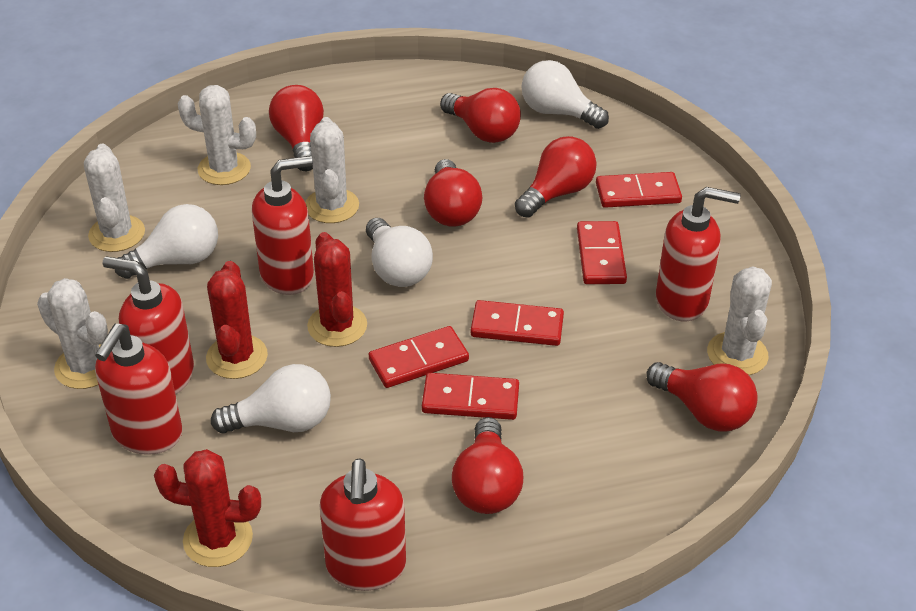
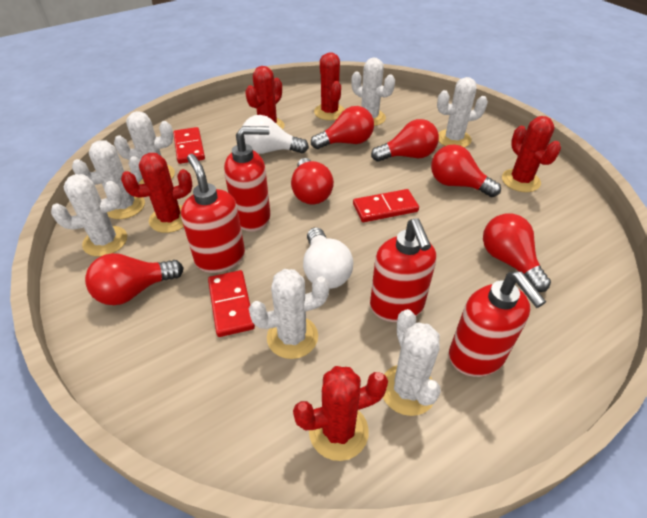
red cactus: 3 -> 5
red domino: 5 -> 3
red soap dispenser: 5 -> 4
white cactus: 5 -> 7
white light bulb: 4 -> 2

